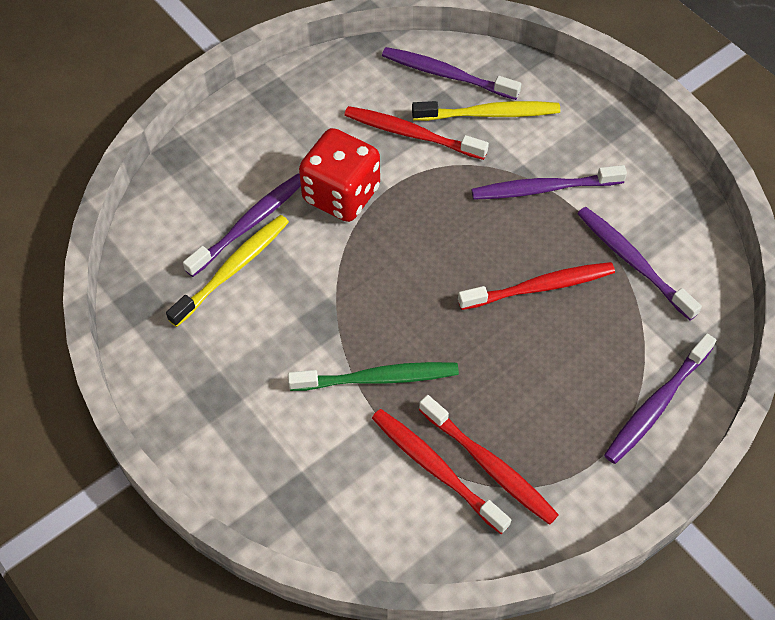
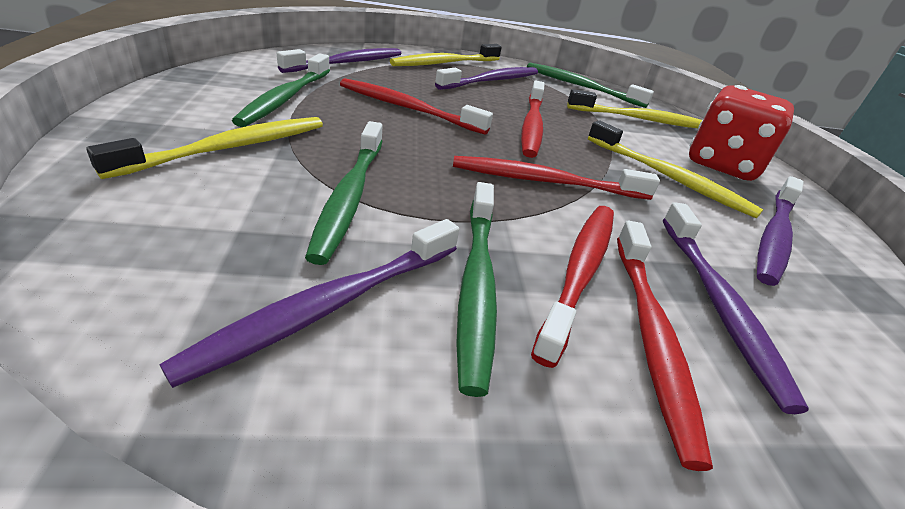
green toothbrush: 1 -> 4
red toothbrush: 4 -> 5
yellow toothbrush: 2 -> 4

